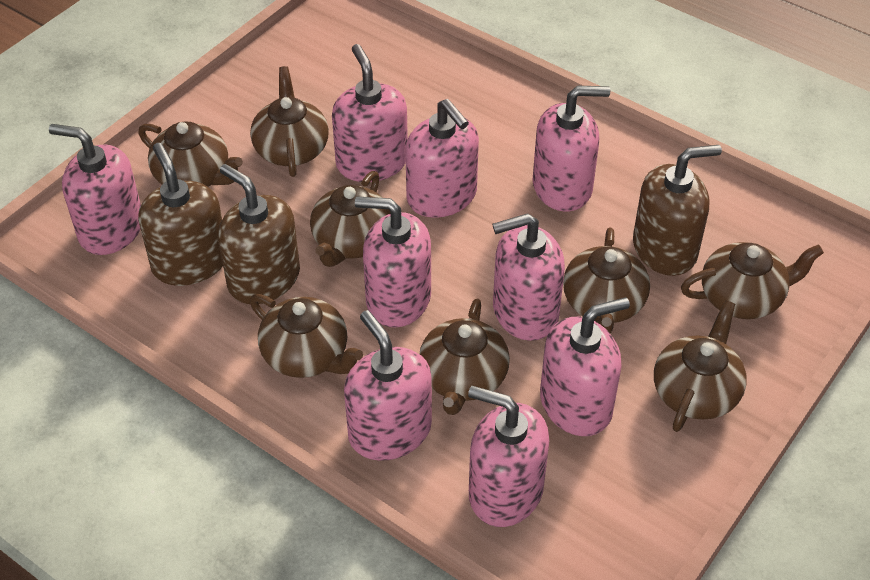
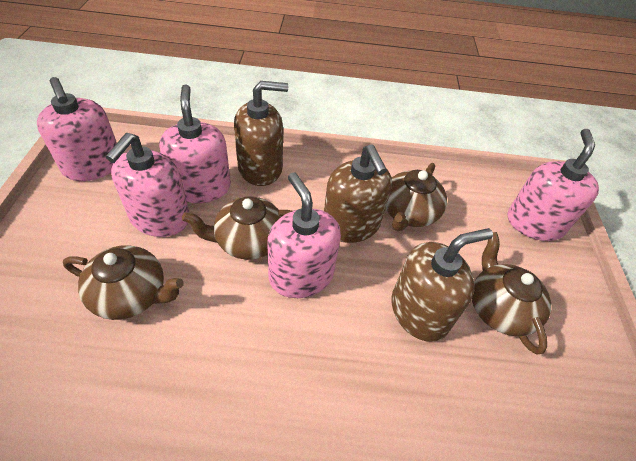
brown teapot: 8 -> 4
pink soap dispenser: 9 -> 5

